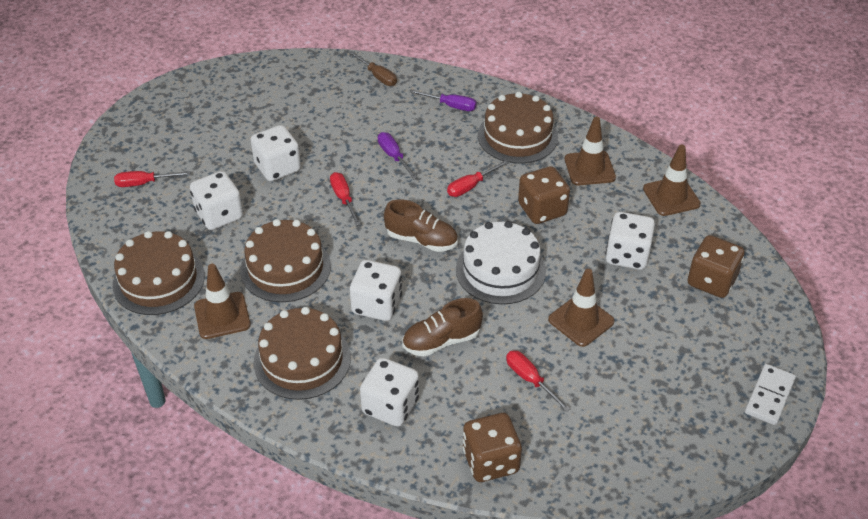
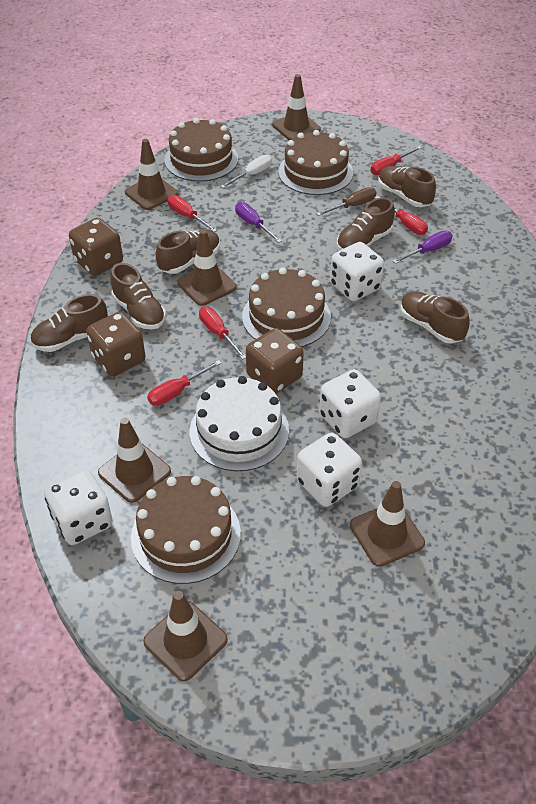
brown shoe: 2 -> 6
brown traffic cone: 4 -> 6
red screwdriver: 4 -> 5
white dice: 5 -> 4
white domino: 1 -> 0
white screwdriver: 0 -> 1

